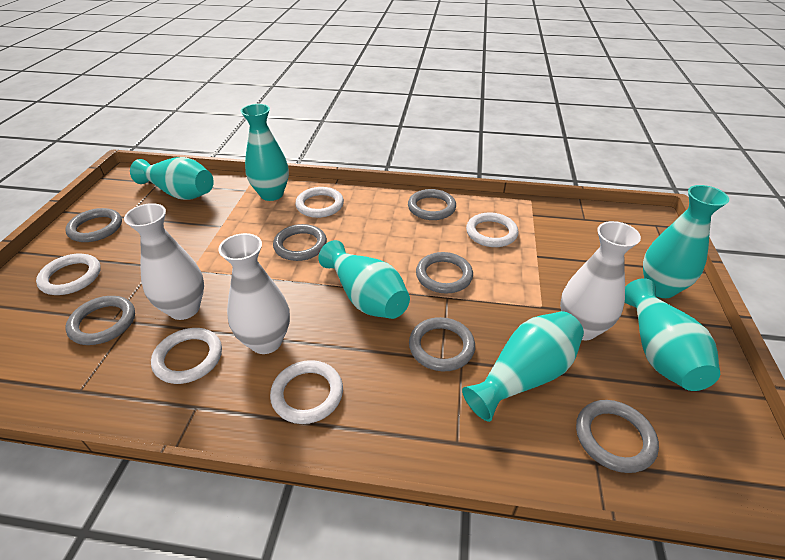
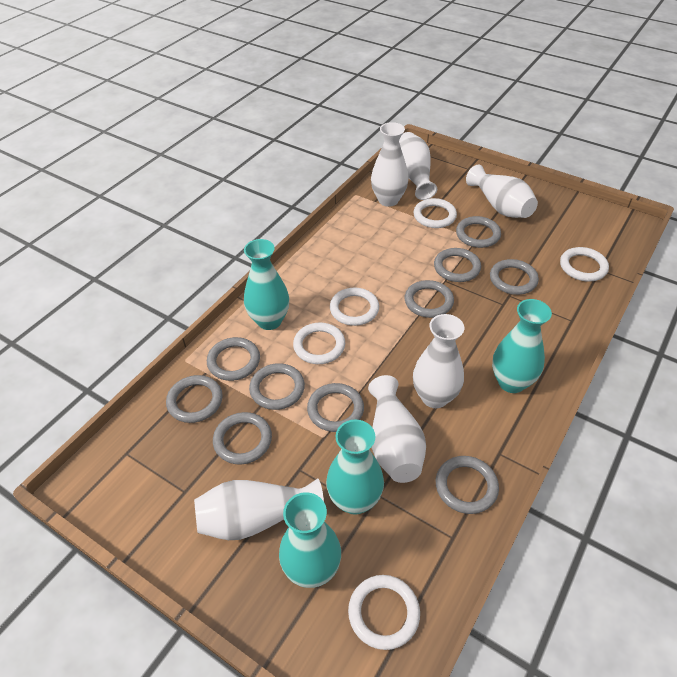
grey ring: 7 -> 10
turquoise vase: 6 -> 4
white vase: 3 -> 6

